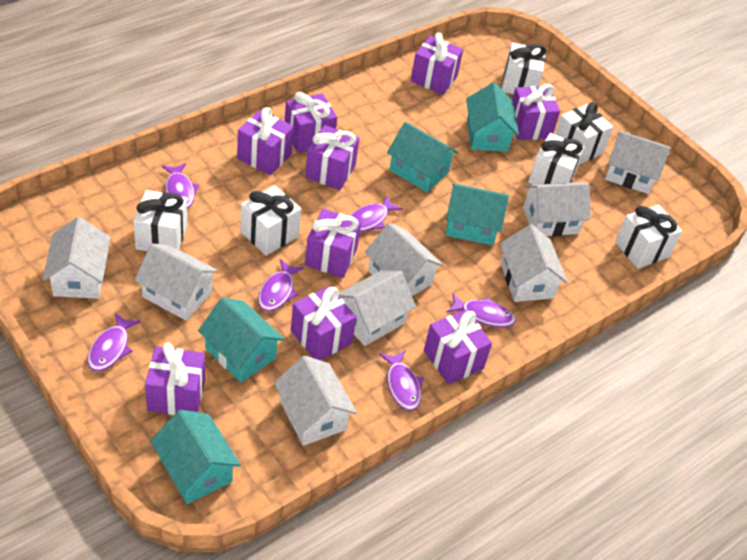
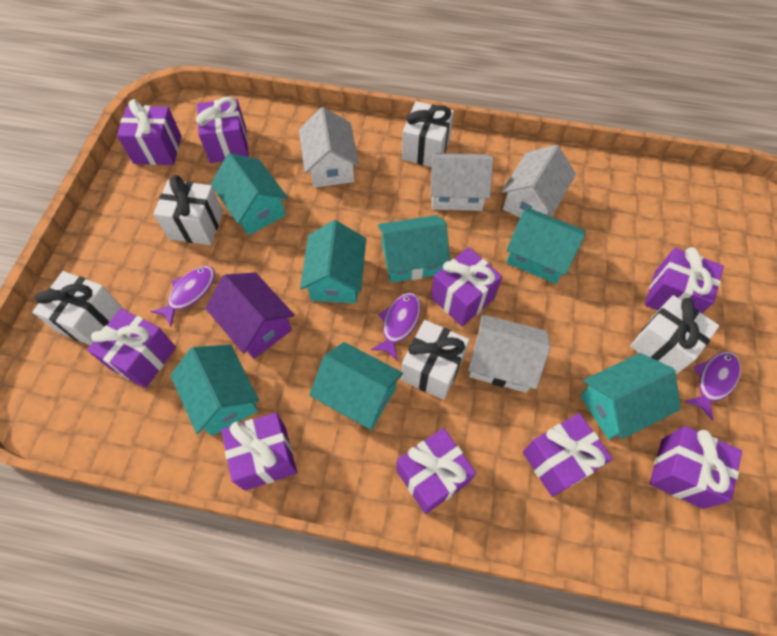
purple fish: 6 -> 3
purple house: 0 -> 1
turquoise house: 5 -> 7
white gift: 6 -> 5
white house: 8 -> 4

